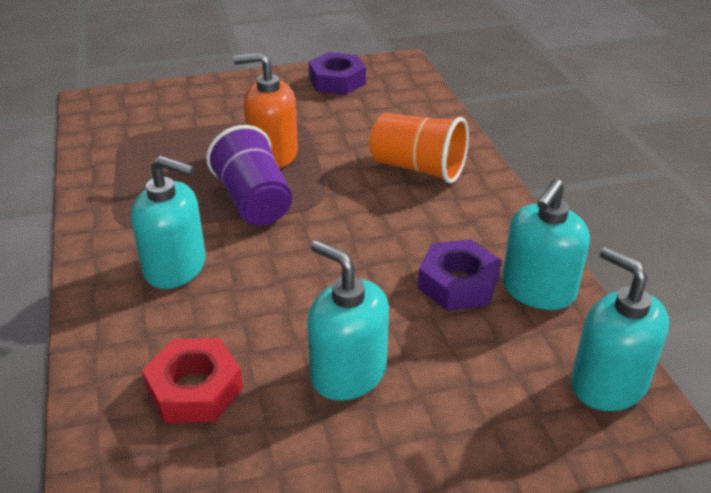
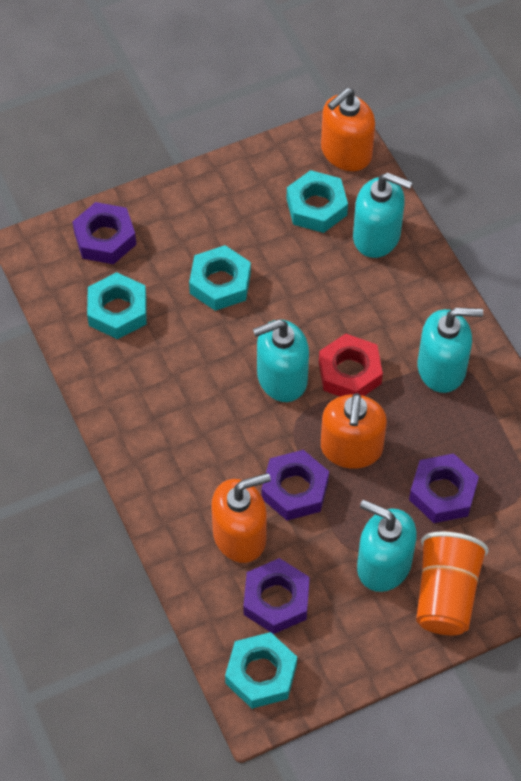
orange soap dispenser: 1 -> 3
purple cup: 1 -> 0
purple nut: 2 -> 4
turquoise nut: 0 -> 4

